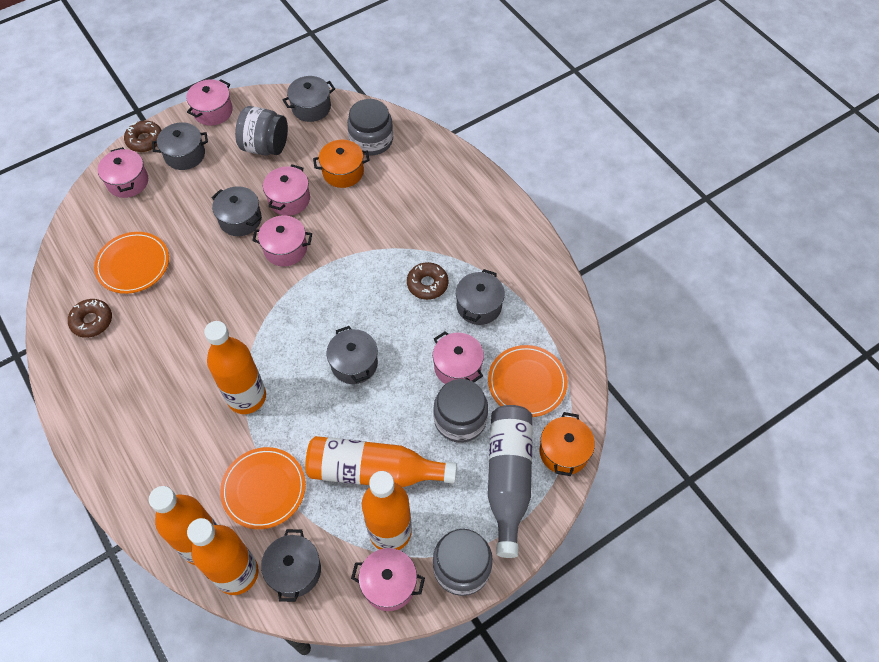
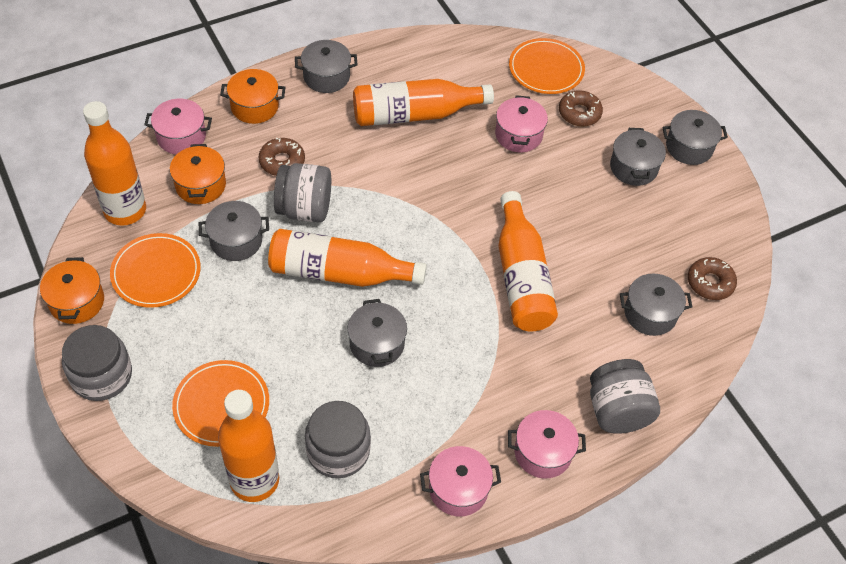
grey bottle: 1 -> 0
orange pot: 2 -> 3
pink pot: 6 -> 4

